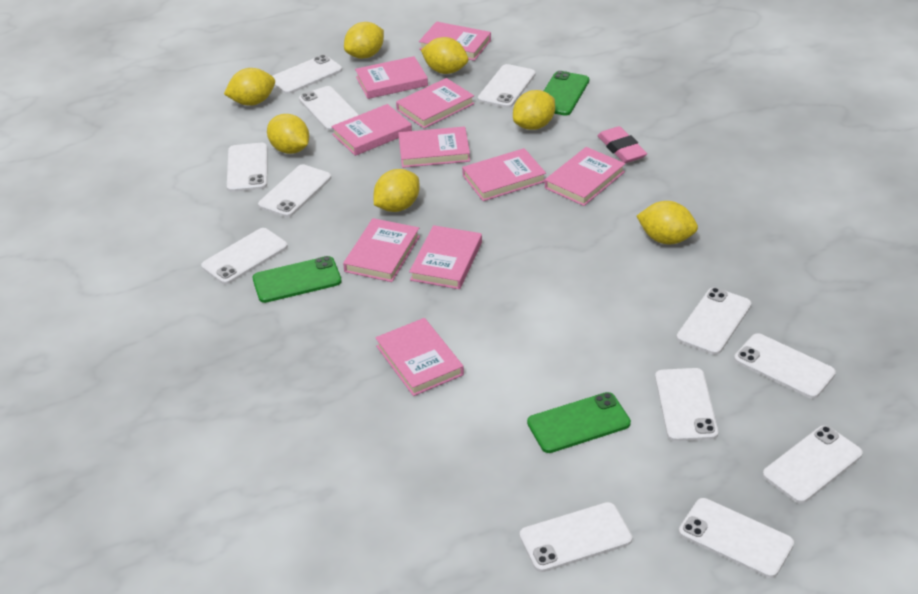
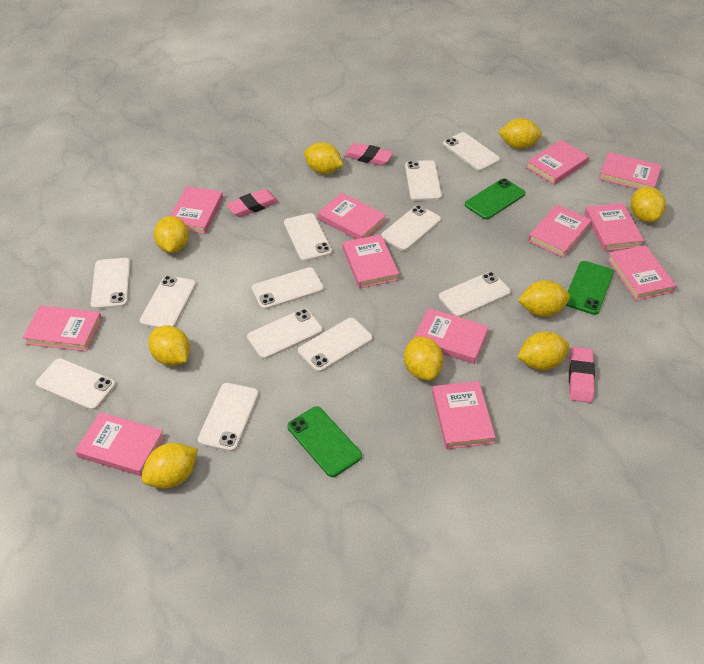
pink book: 10 -> 12
pink eraser: 1 -> 3
yellow lemon: 7 -> 9

